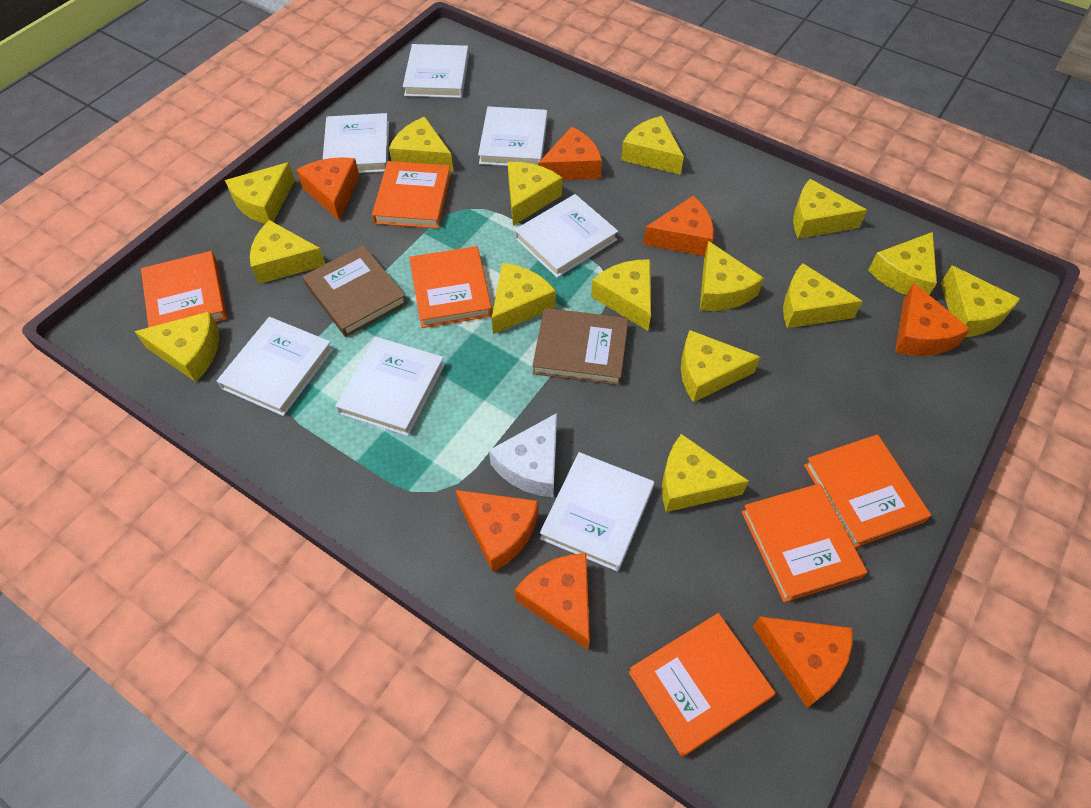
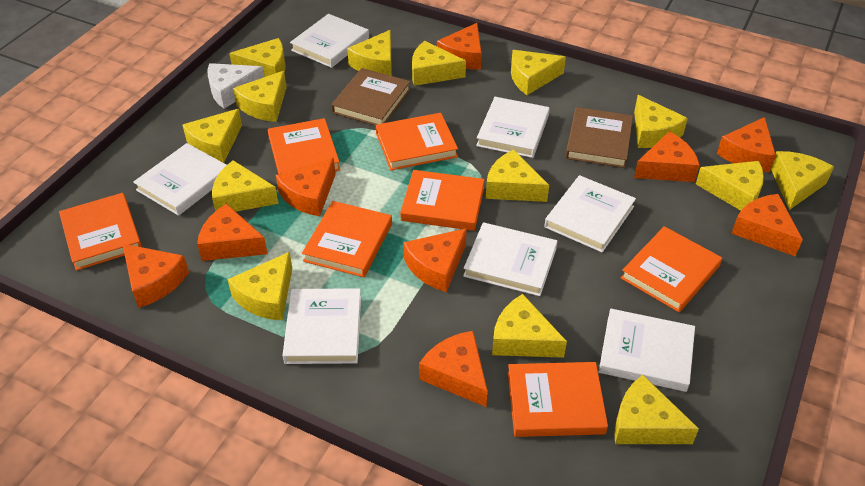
orange book: 6 -> 7
orange cheese: 7 -> 9
yellow cheese: 15 -> 14

